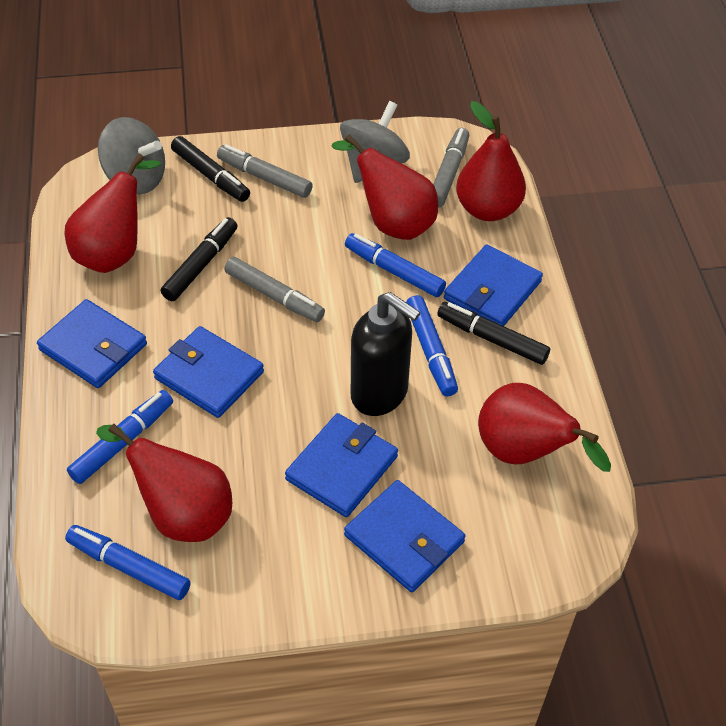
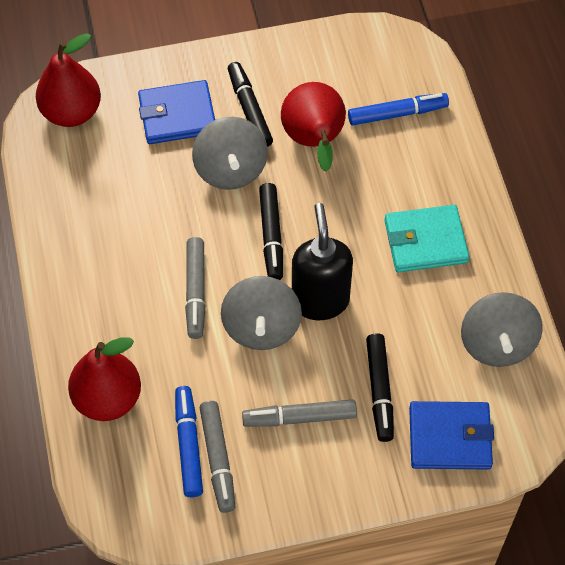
blue marker: 4 -> 2
blue wallet: 5 -> 2
grey spinning top: 2 -> 3
red pear: 5 -> 3
turquoise wallet: 0 -> 1

